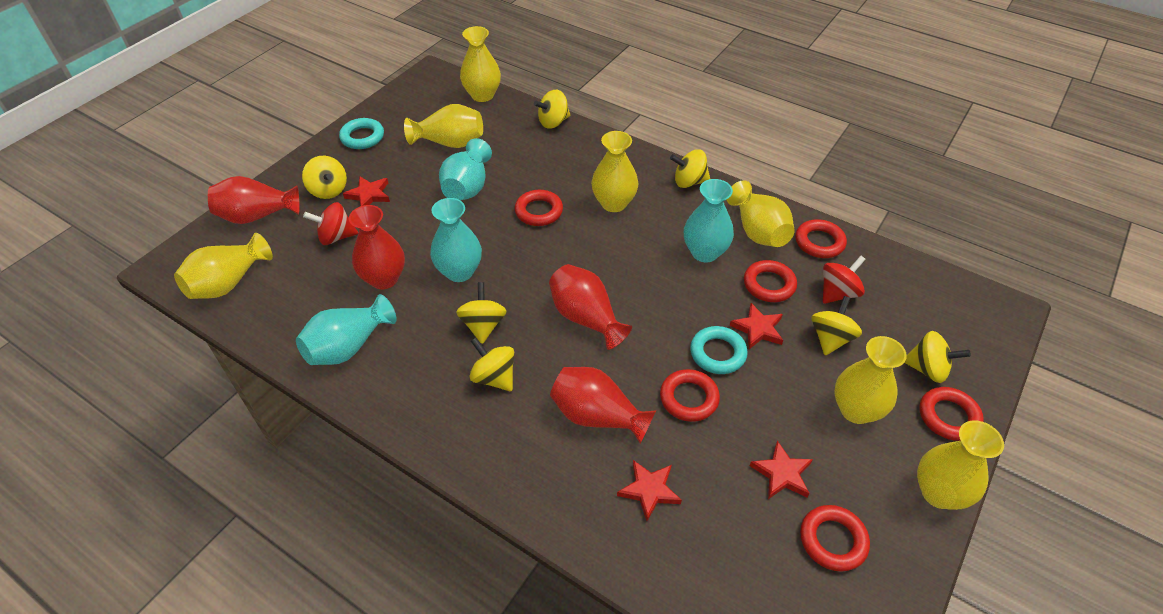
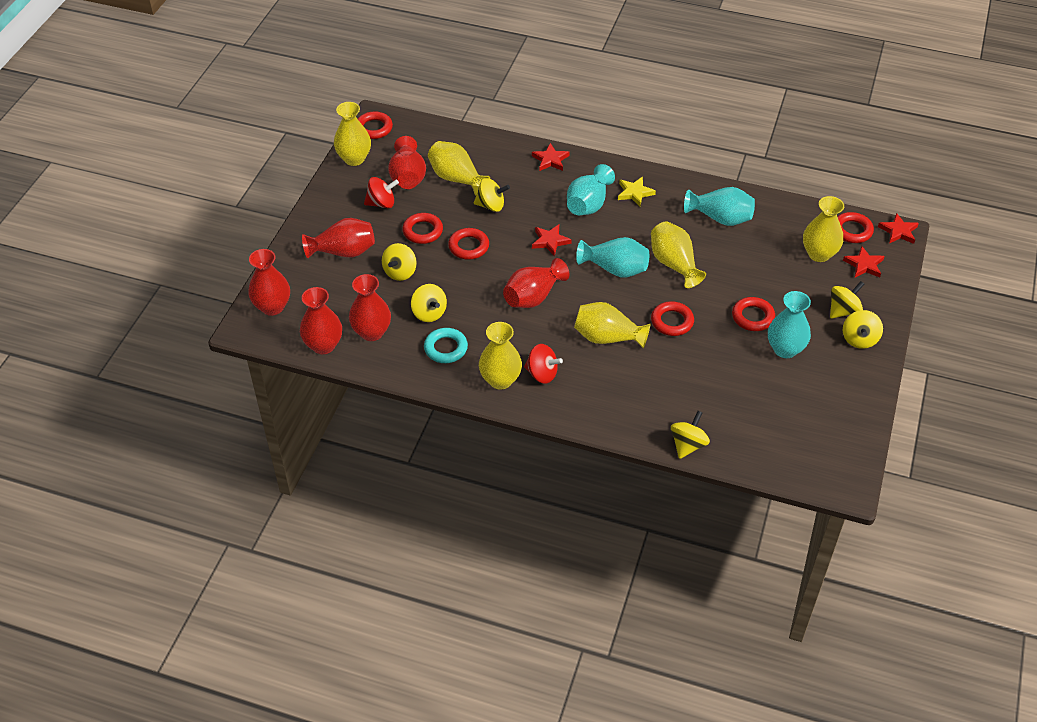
red vase: 4 -> 6
turquoise ring: 2 -> 1
yellow spinning top: 7 -> 6
yellow star: 0 -> 1
yellow vase: 7 -> 6

